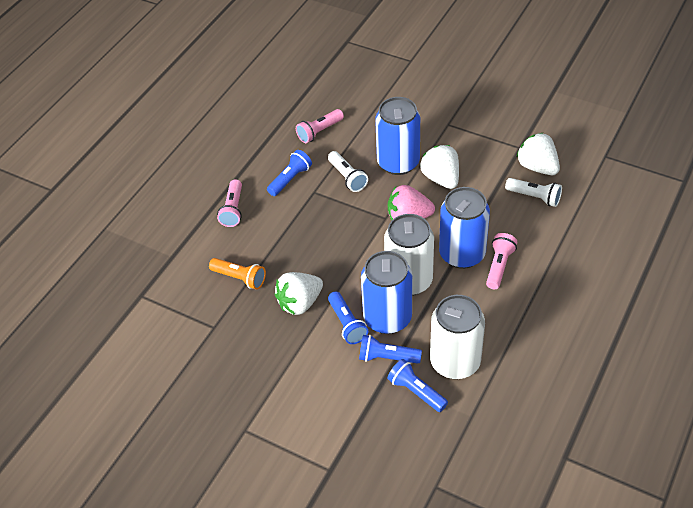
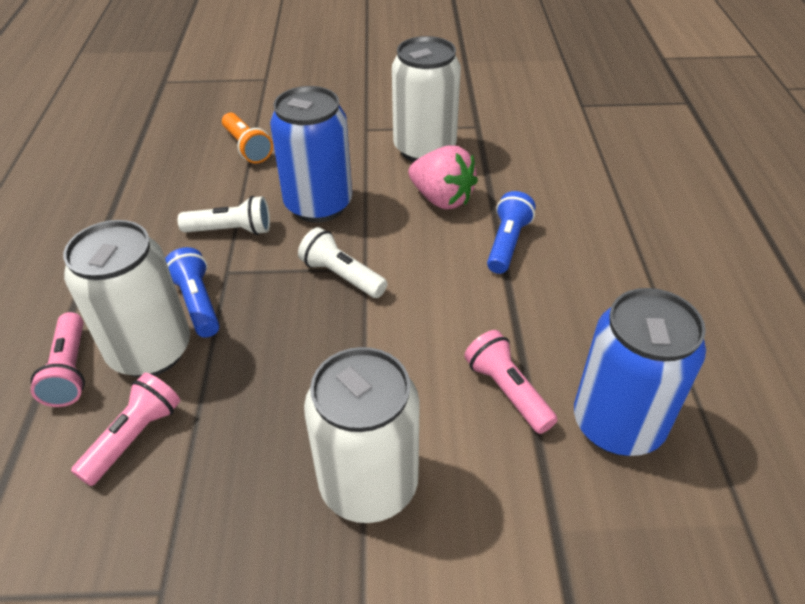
blue can: 3 -> 2
blue flashlight: 4 -> 2
white can: 2 -> 3
white strawberry: 3 -> 0

